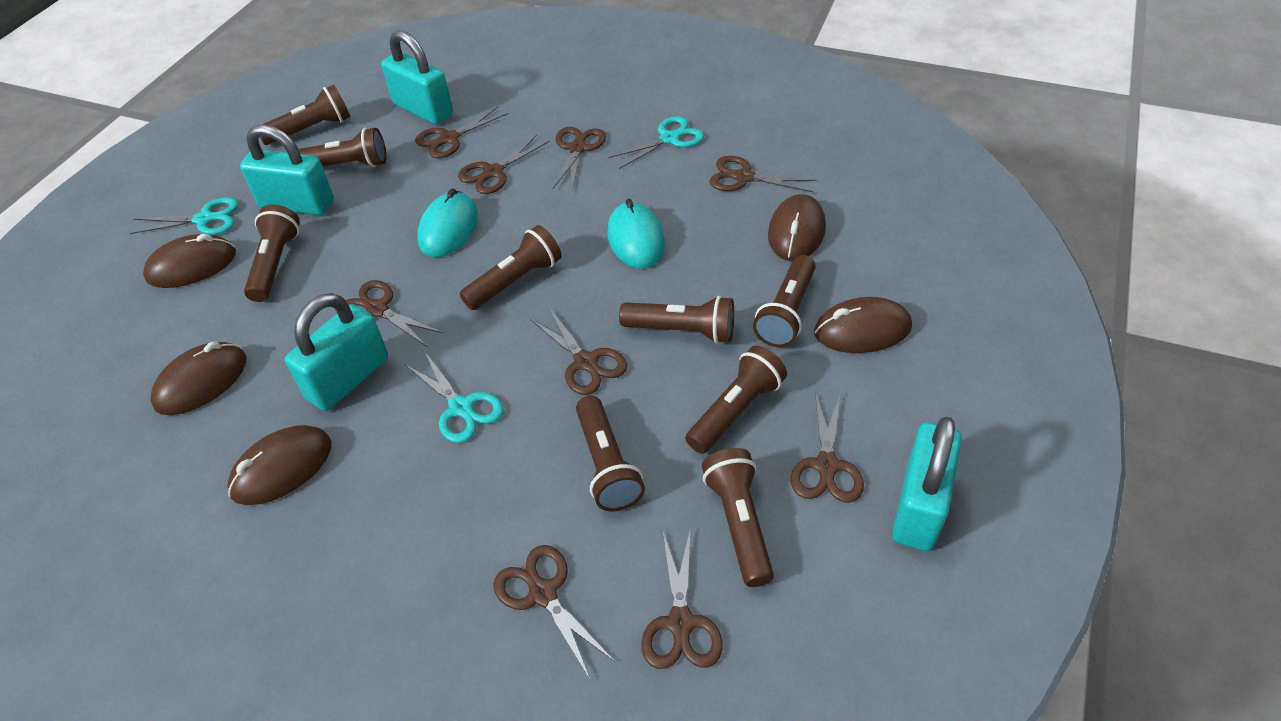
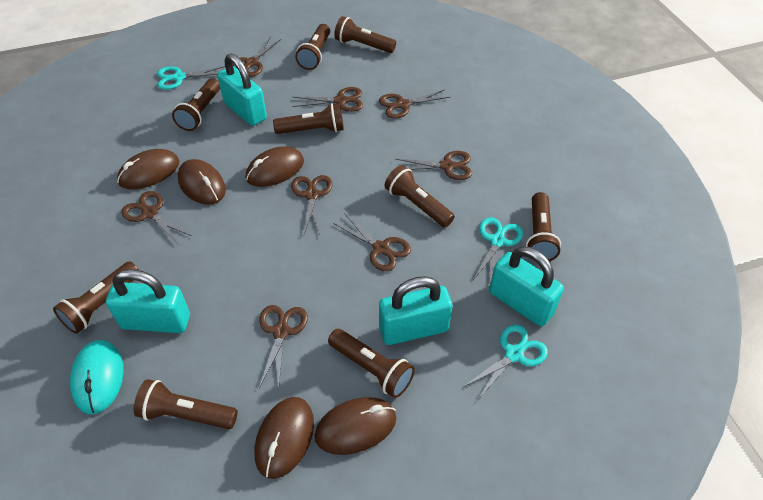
brown scissors: 9 -> 8
turquoise mouse: 2 -> 1

